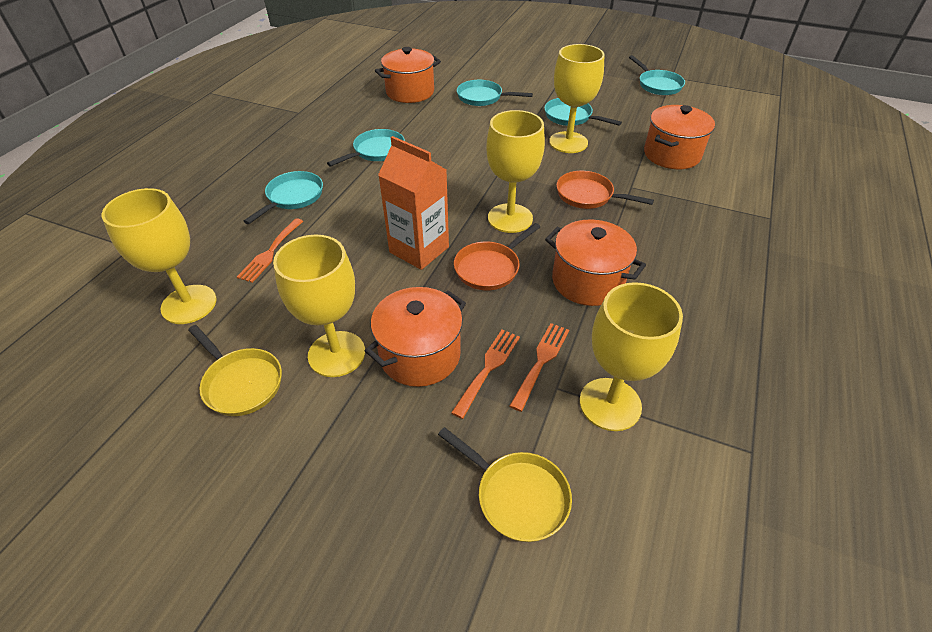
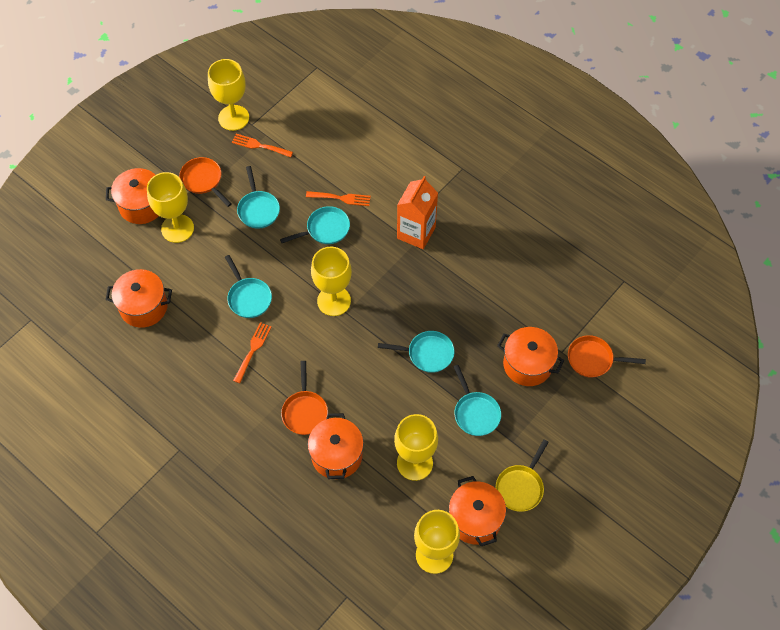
orange pan: 2 -> 3
orange pot: 4 -> 5
yellow pan: 2 -> 1

